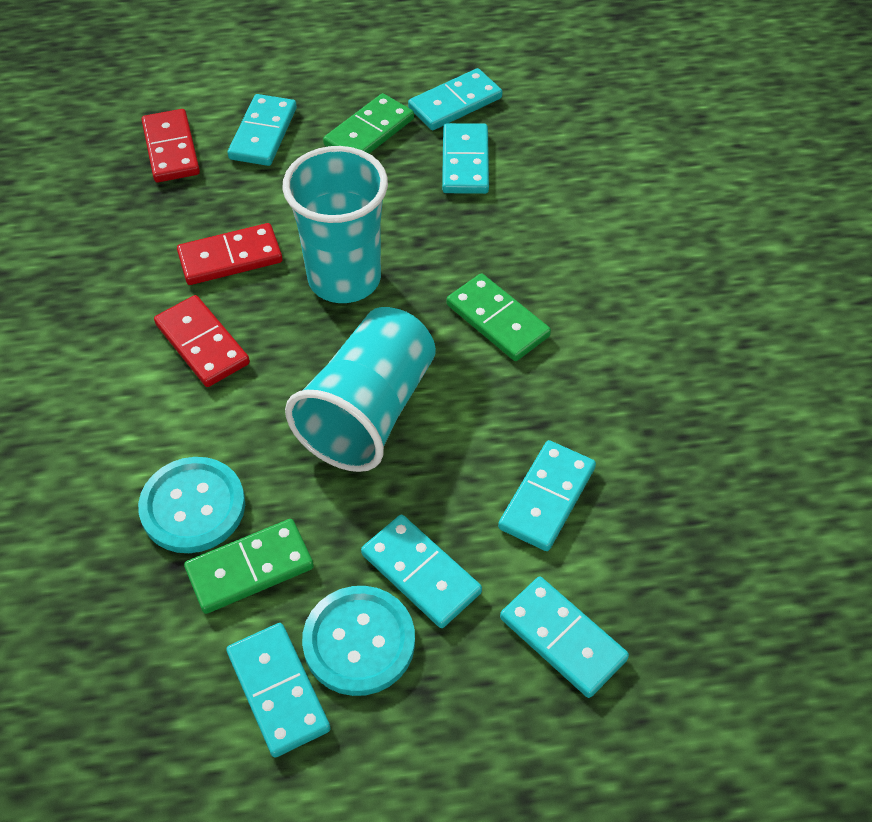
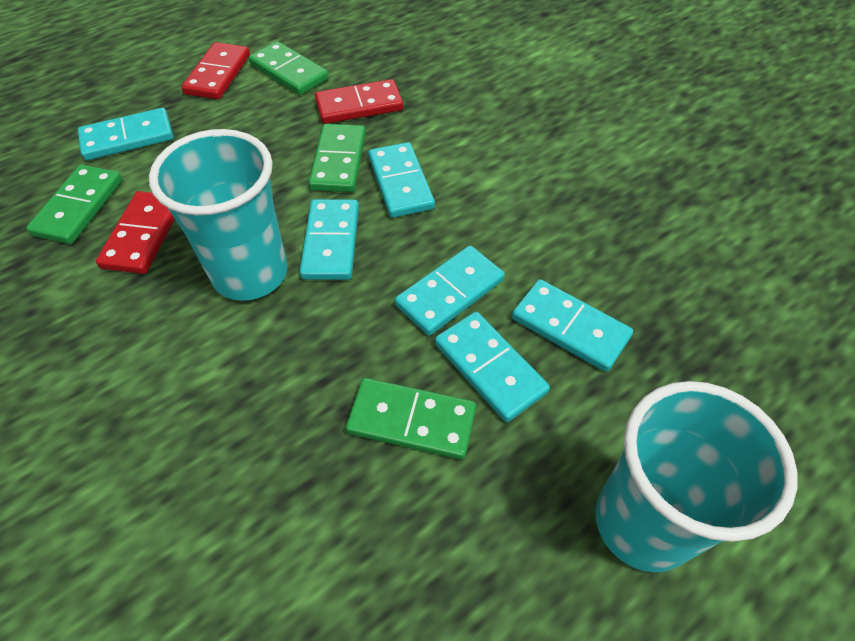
green domino: 3 -> 4
turquoise button: 2 -> 0
turquoise domino: 7 -> 6

